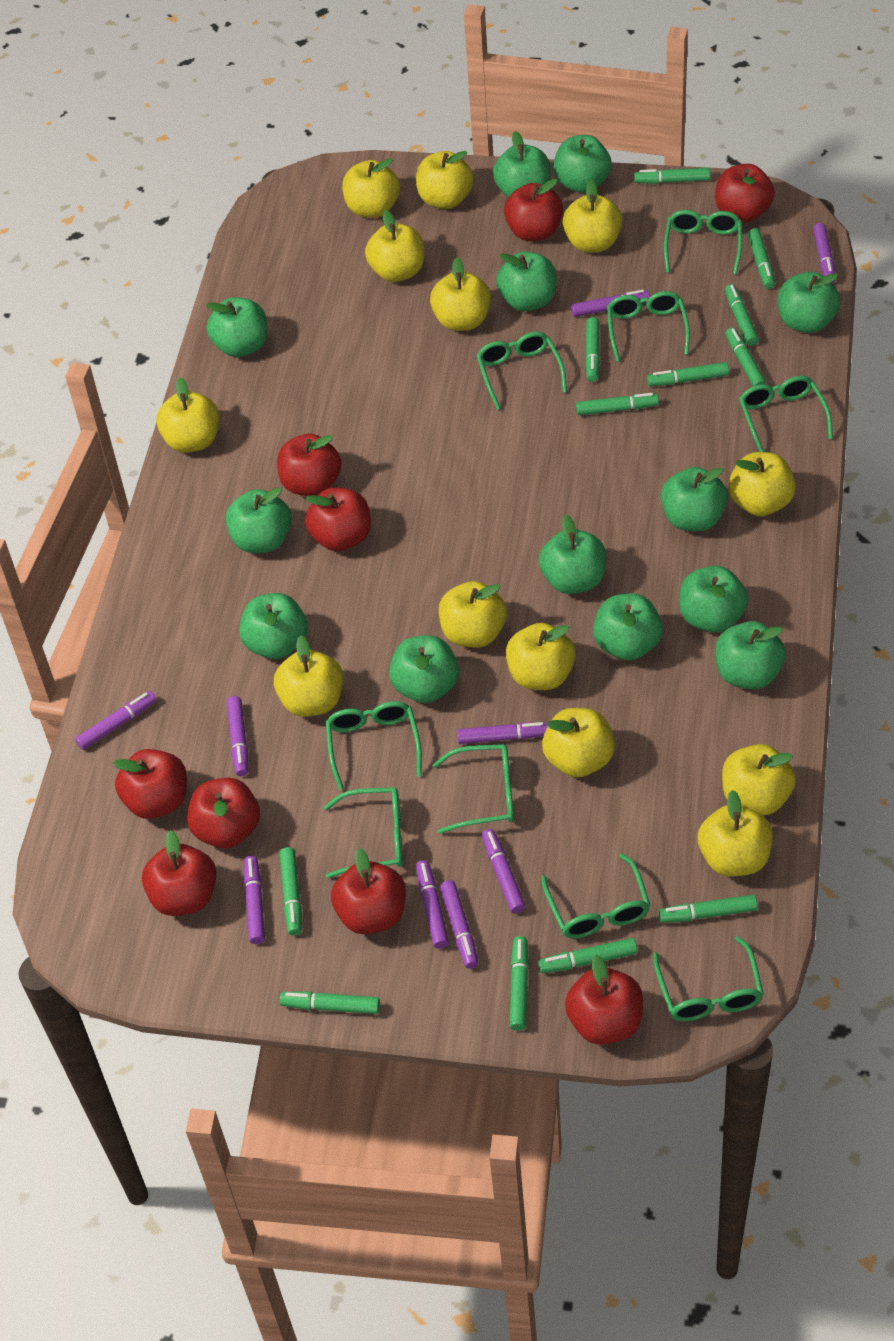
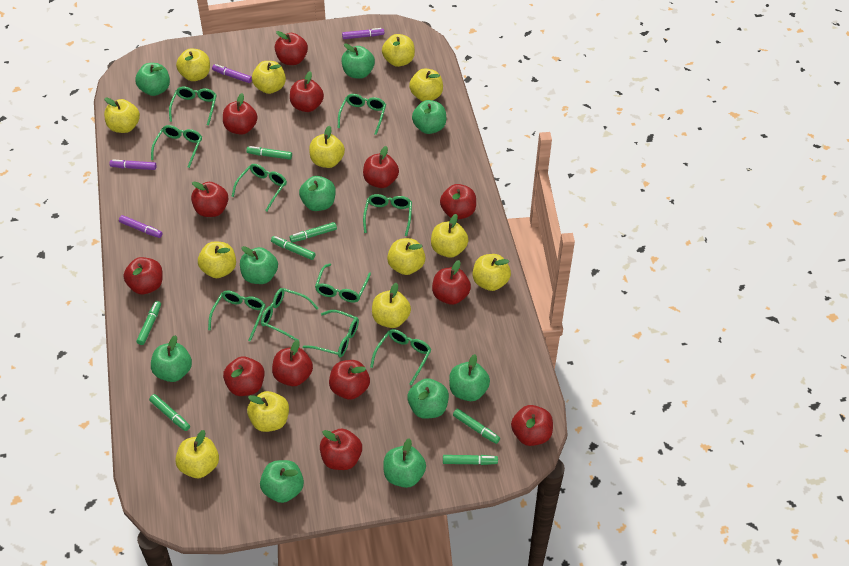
green apple: 13 -> 10
green glasses: 9 -> 10
green marker: 12 -> 7
purple marker: 9 -> 4
red apple: 9 -> 13

